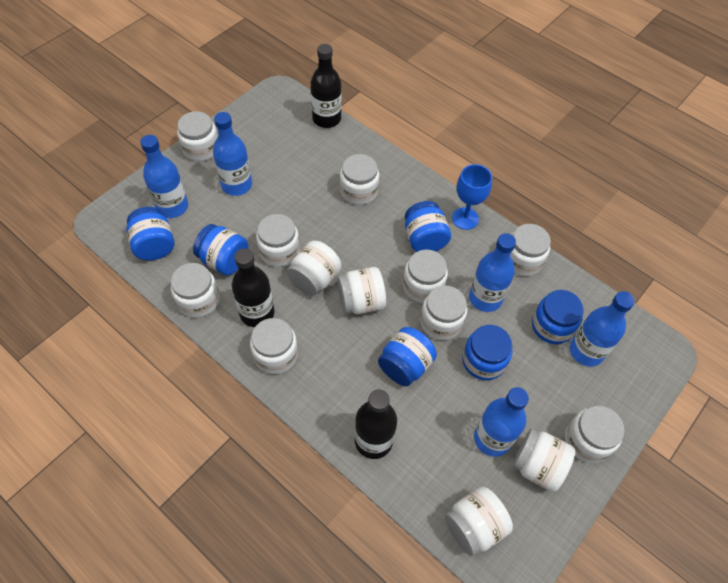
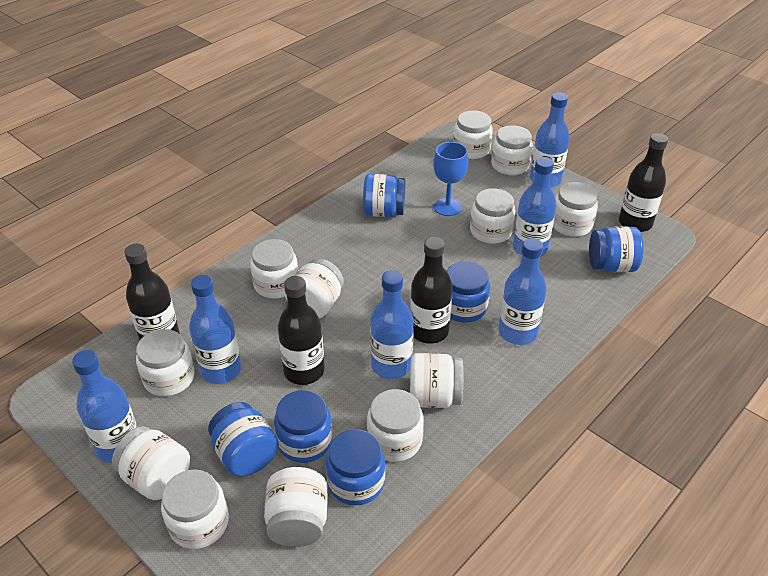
black bottle: 3 -> 4
blue bottle: 5 -> 6
white jar: 13 -> 12

